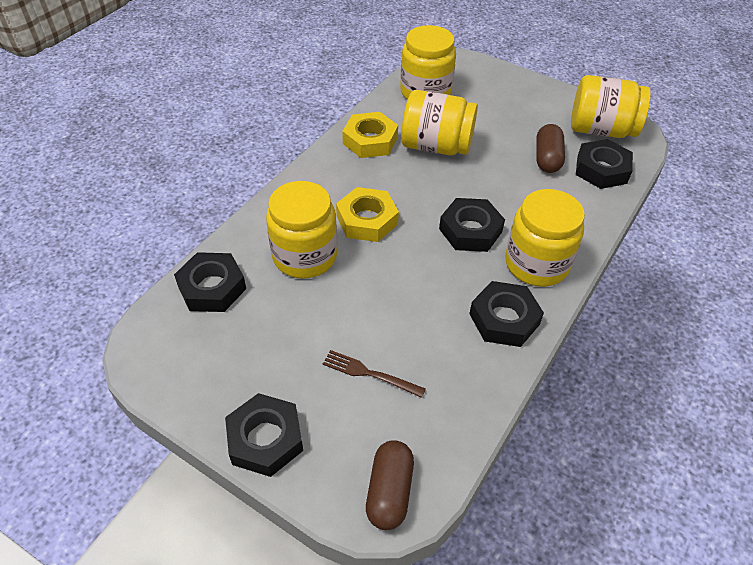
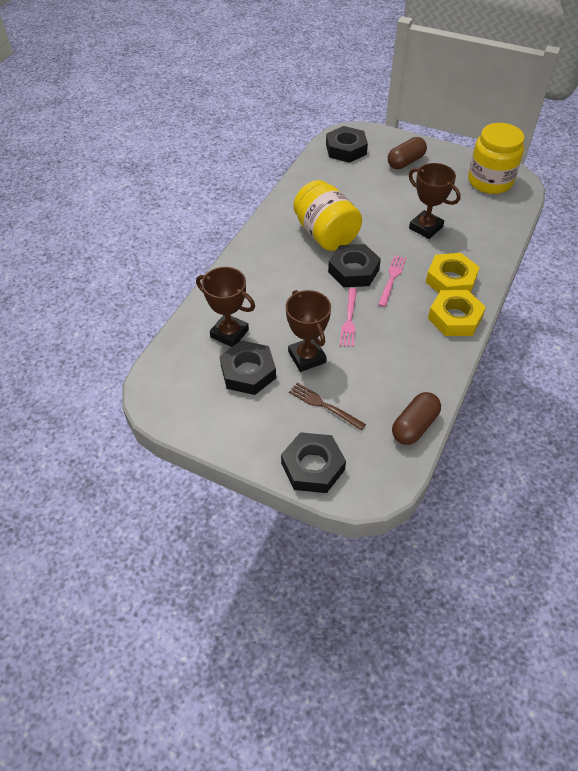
black nut: 5 -> 4
brown trophy: 0 -> 3
pink fork: 0 -> 2
yellow jar: 5 -> 2

